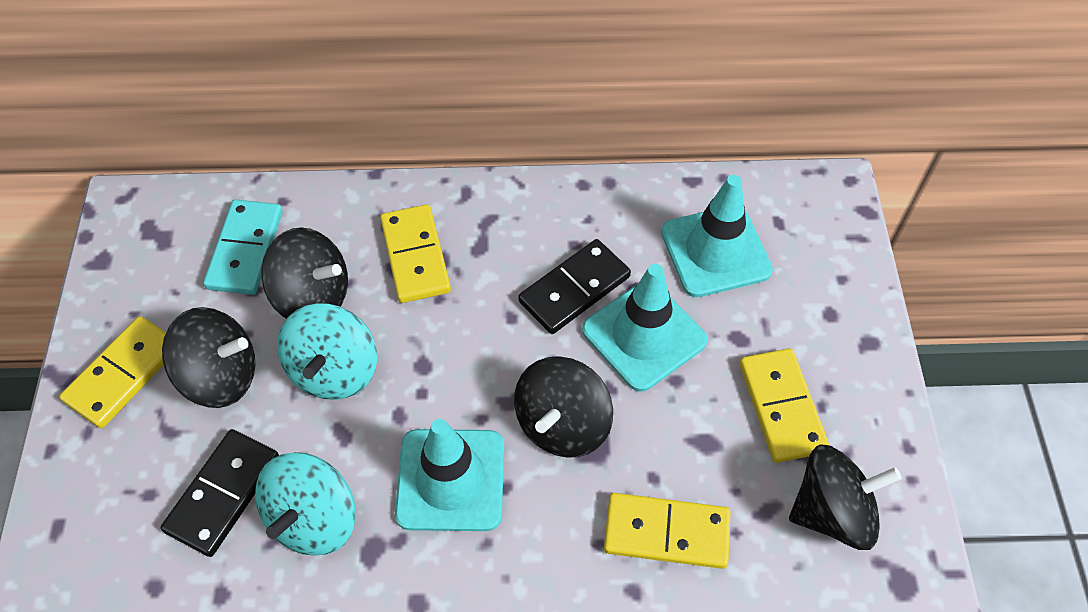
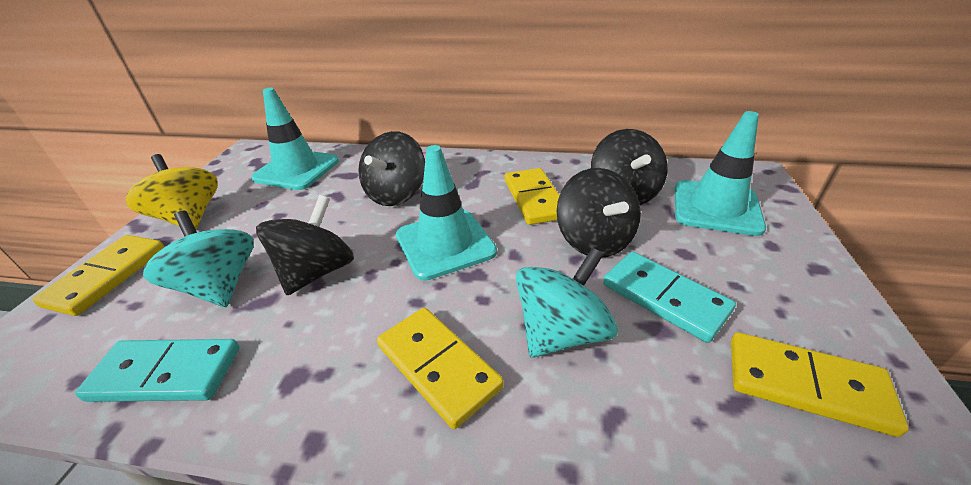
black domino: 2 -> 0
turquoise domino: 1 -> 2
yellow spinning top: 0 -> 1

